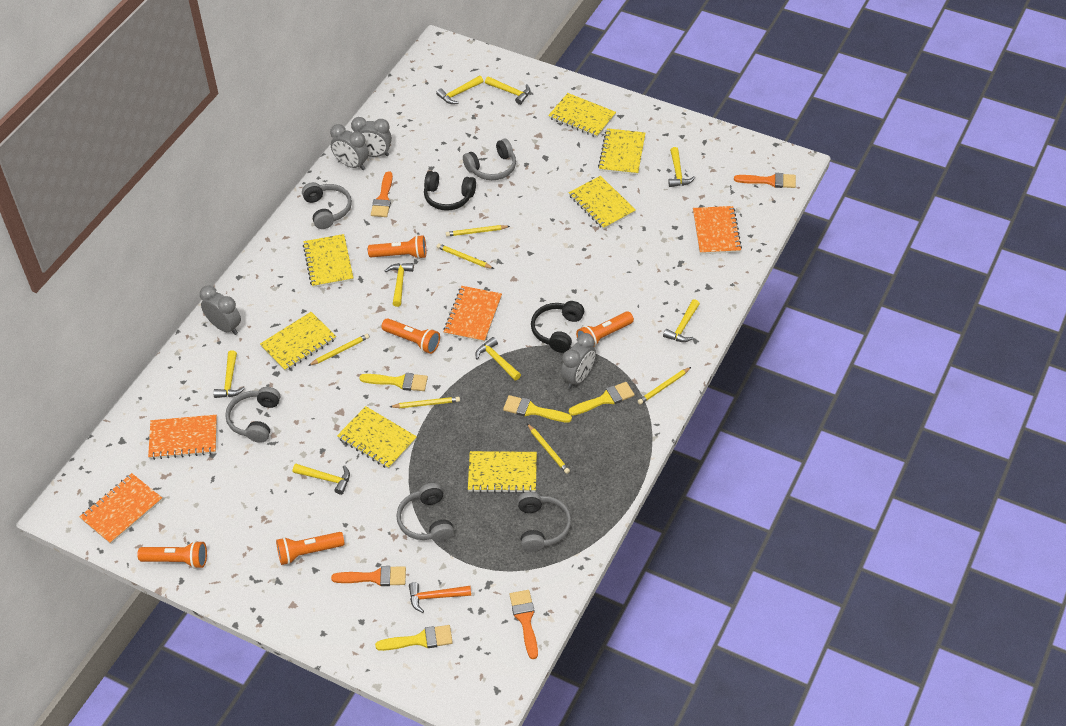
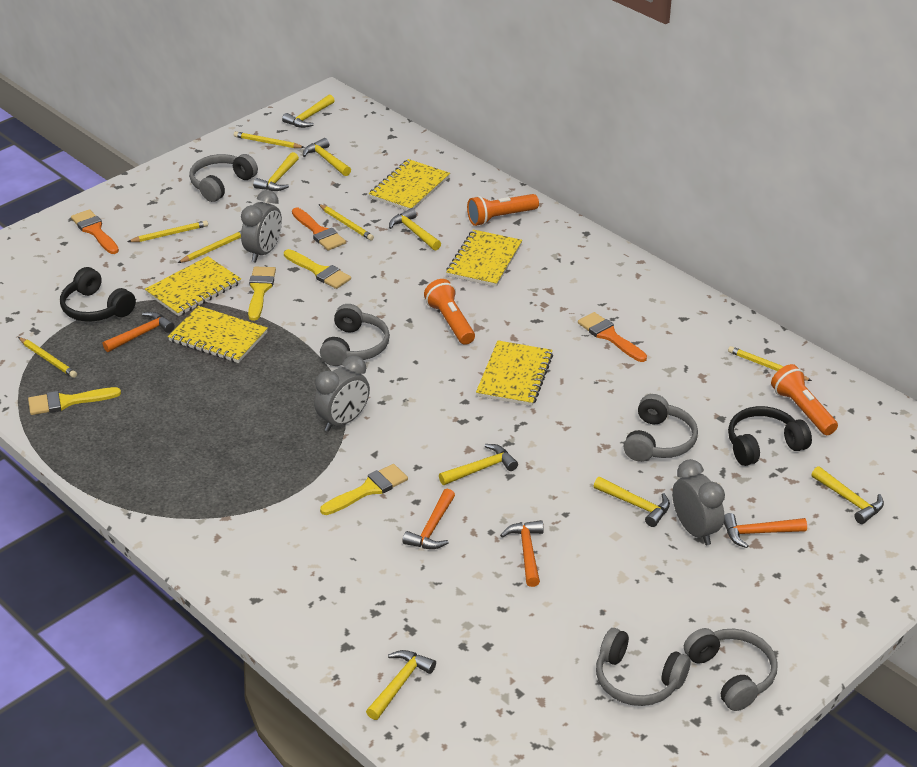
grey clock: 4 -> 3
orange brush: 4 -> 3
orange flashlight: 5 -> 3
orange hammer: 1 -> 4
orange notebook: 4 -> 0
yellow notebook: 7 -> 5

